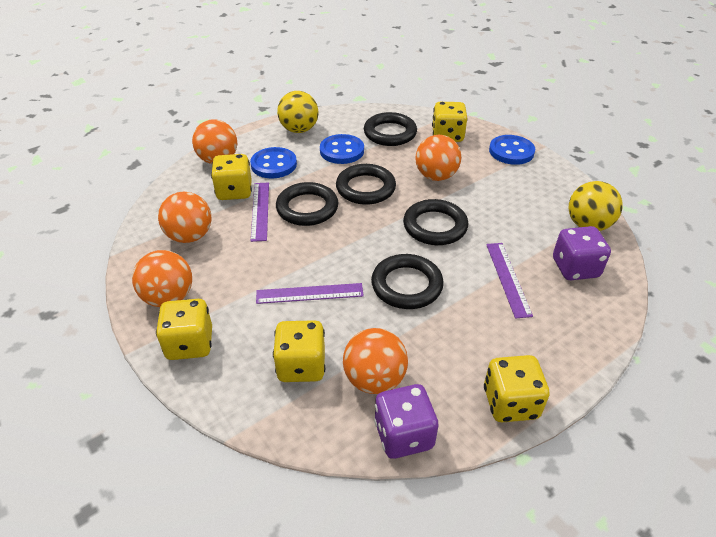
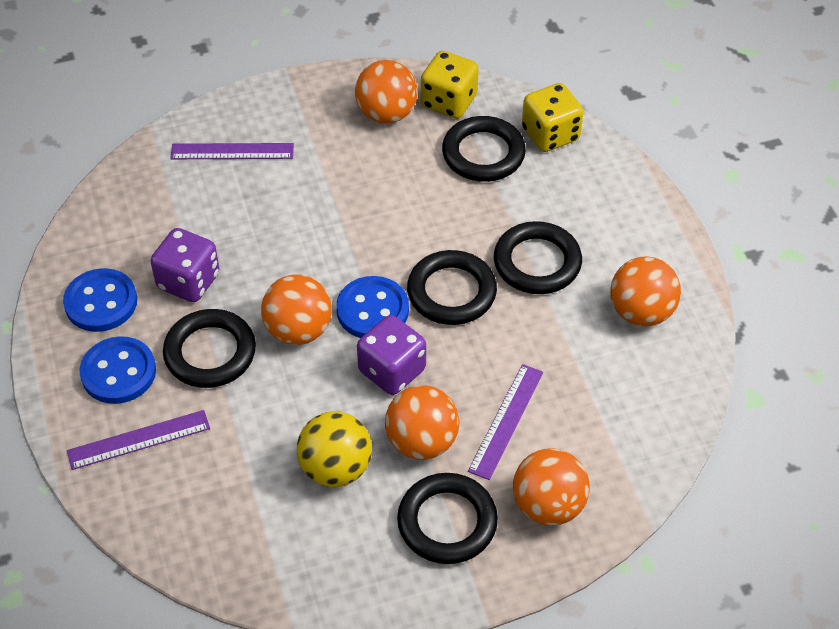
yellow ball: 2 -> 1
yellow dice: 5 -> 2

